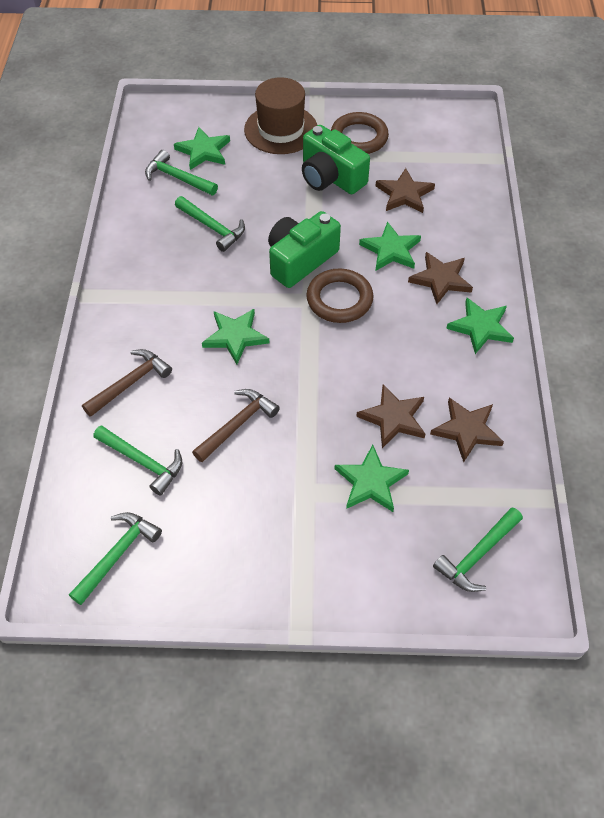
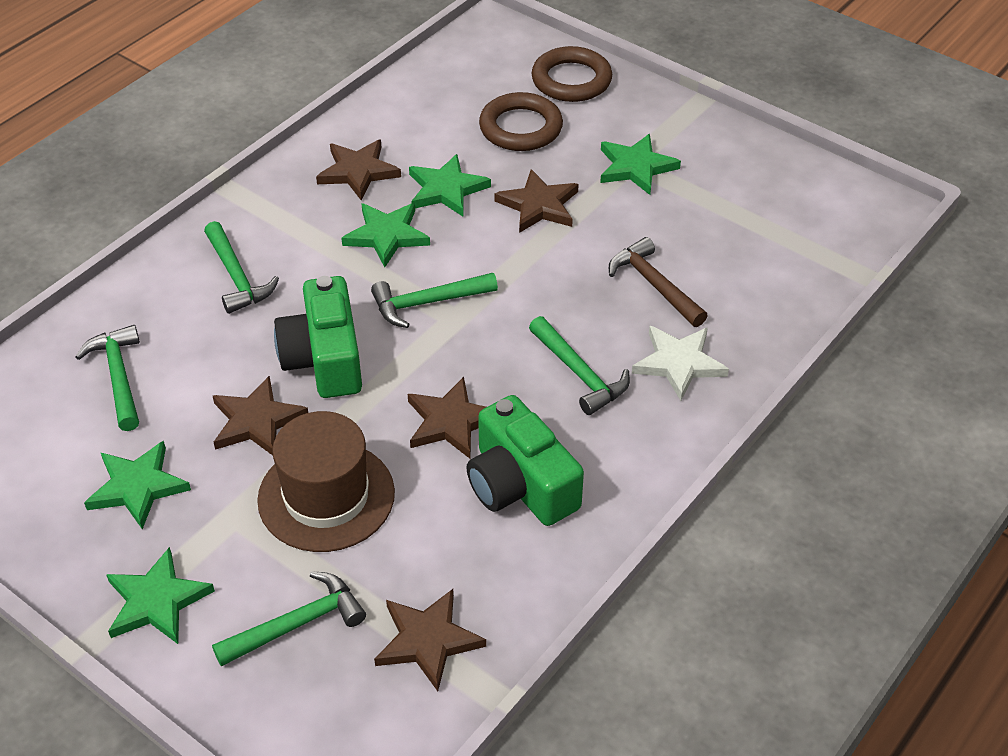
brown hammer: 2 -> 1
brown star: 4 -> 5
white star: 0 -> 1

